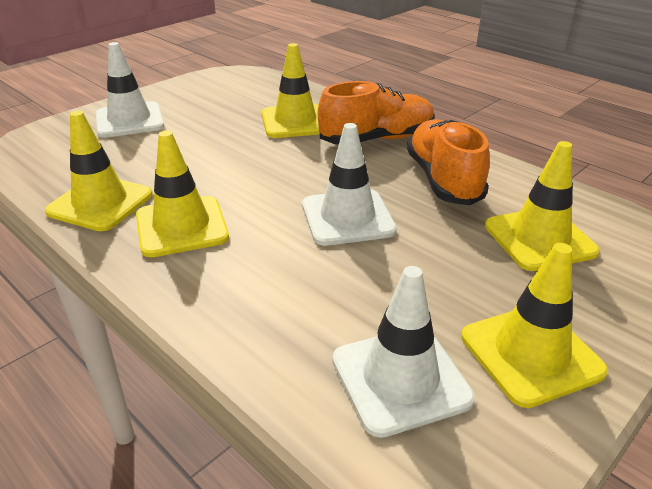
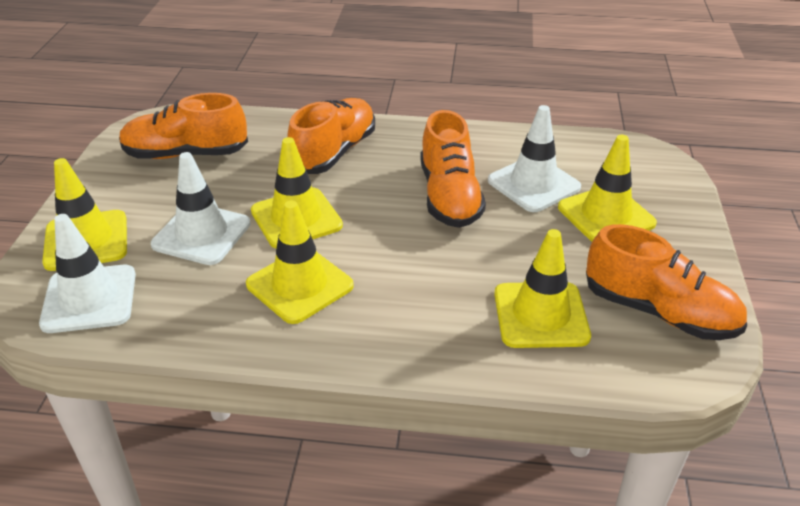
orange shoe: 2 -> 4

